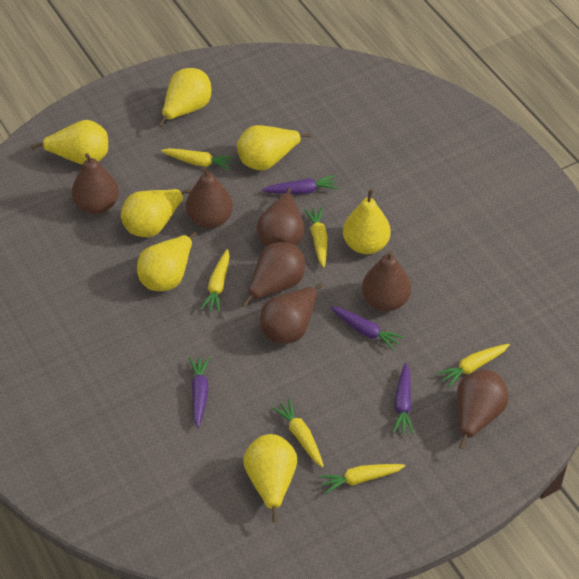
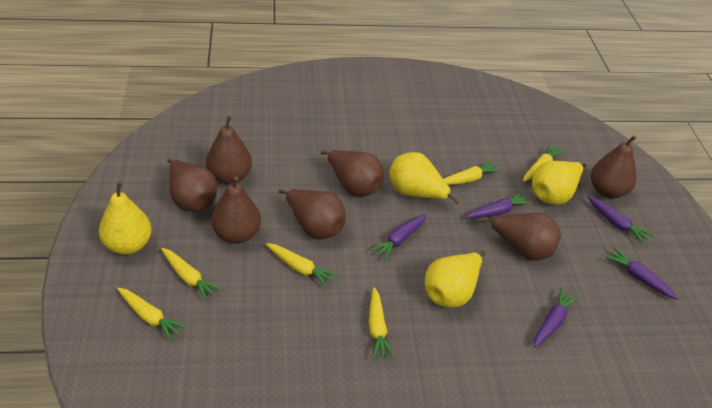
purple carrot: 4 -> 5
yellow pear: 7 -> 4

